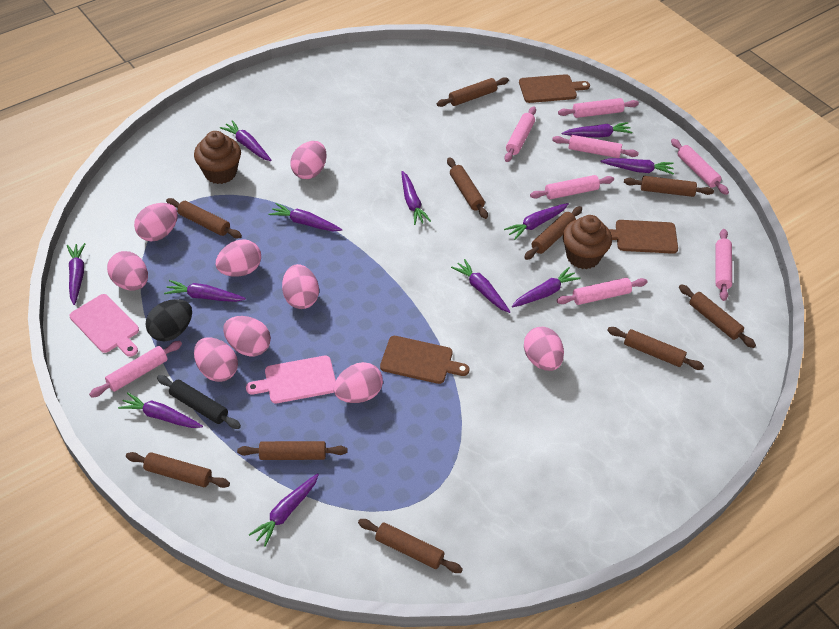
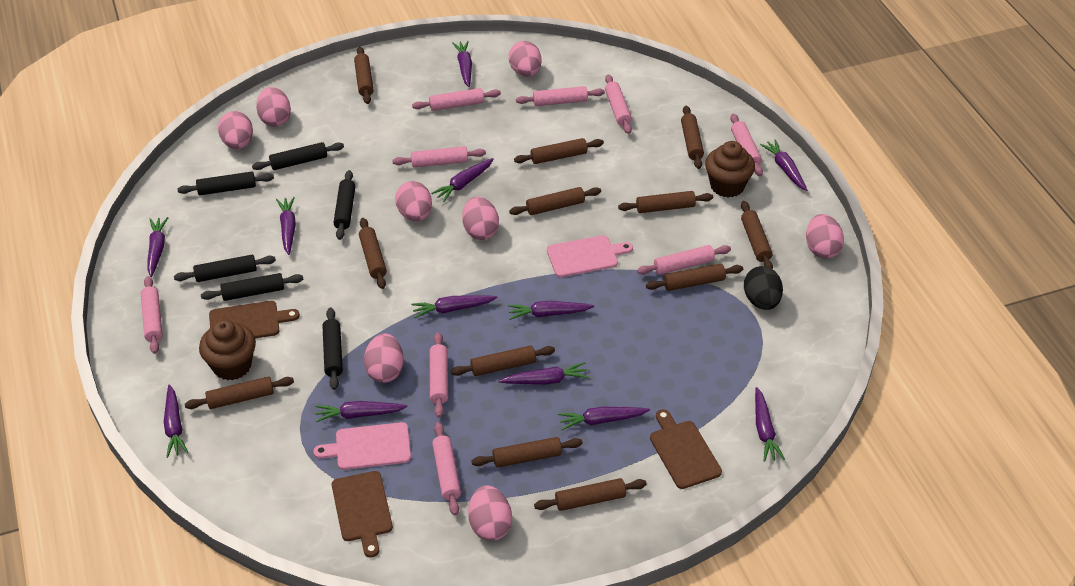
black rolling pin: 1 -> 6
brown rolling pin: 10 -> 12
pink egg: 9 -> 8
pink rolling pin: 8 -> 9

